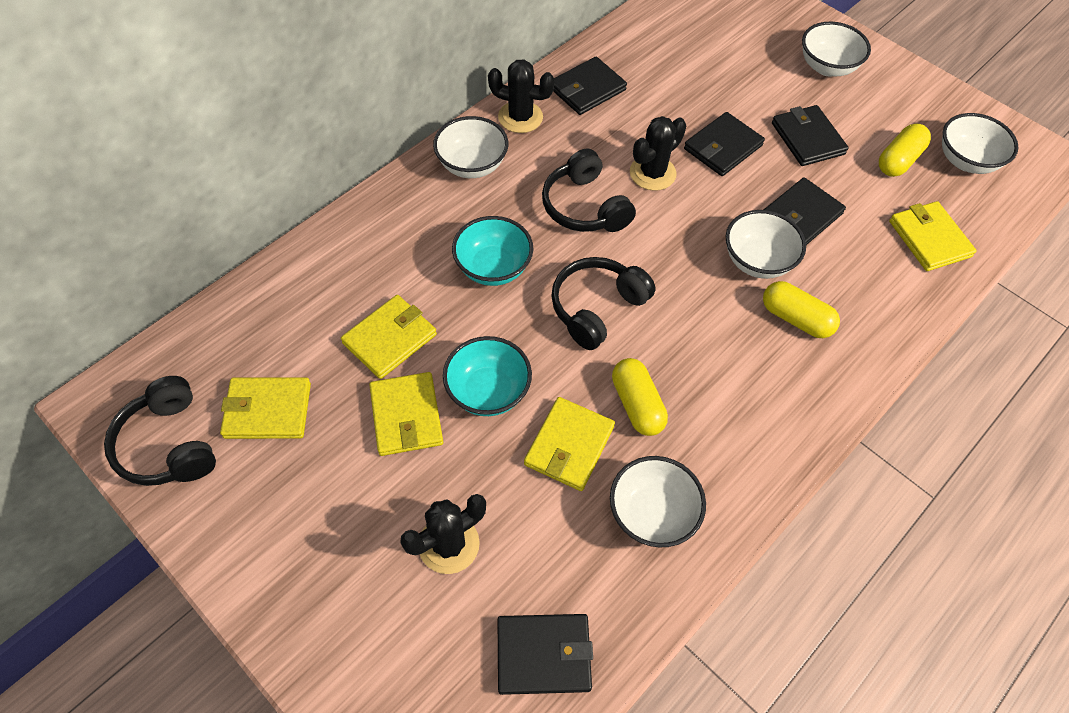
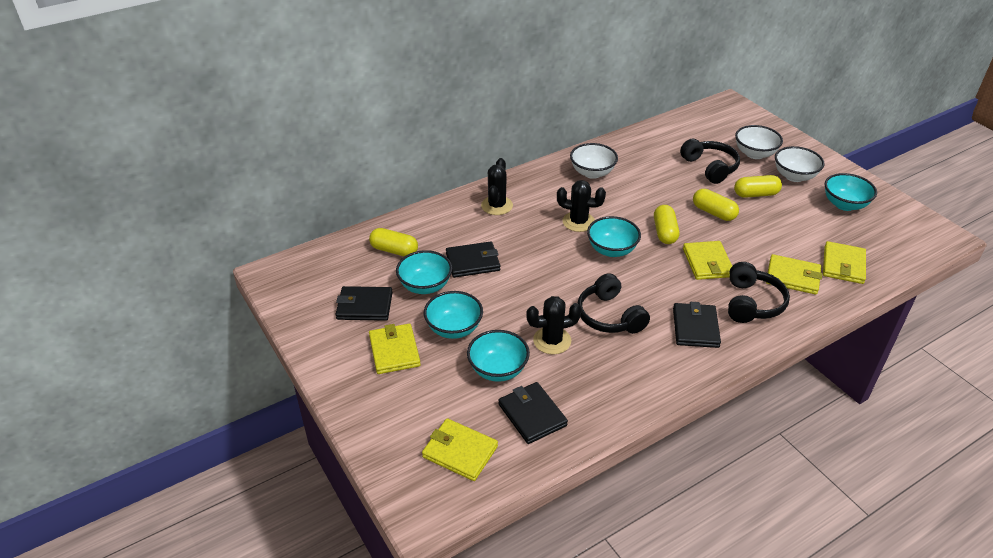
black wallet: 5 -> 4
turquoise bowl: 2 -> 5
white bowl: 5 -> 3
yellow capsule: 3 -> 4

